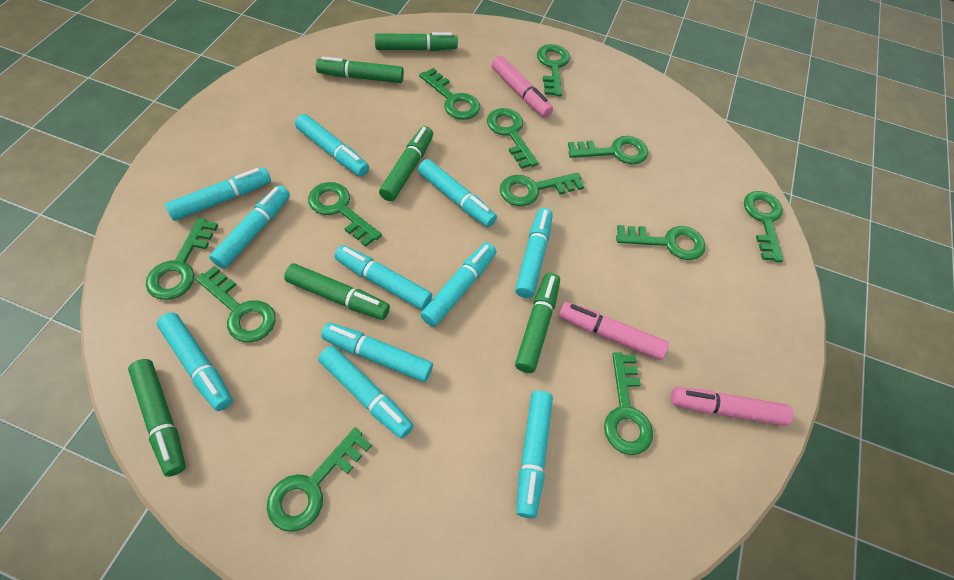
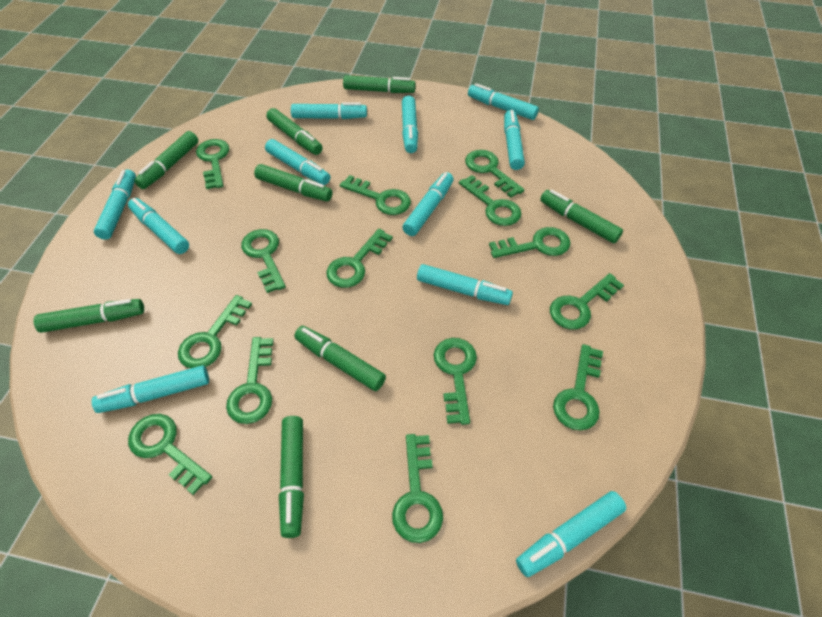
green key: 12 -> 14
green marker: 6 -> 8
pink marker: 3 -> 0

